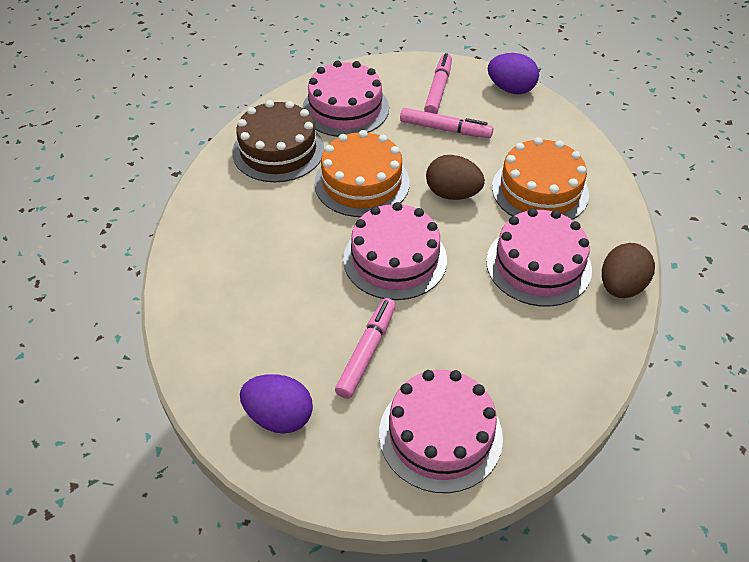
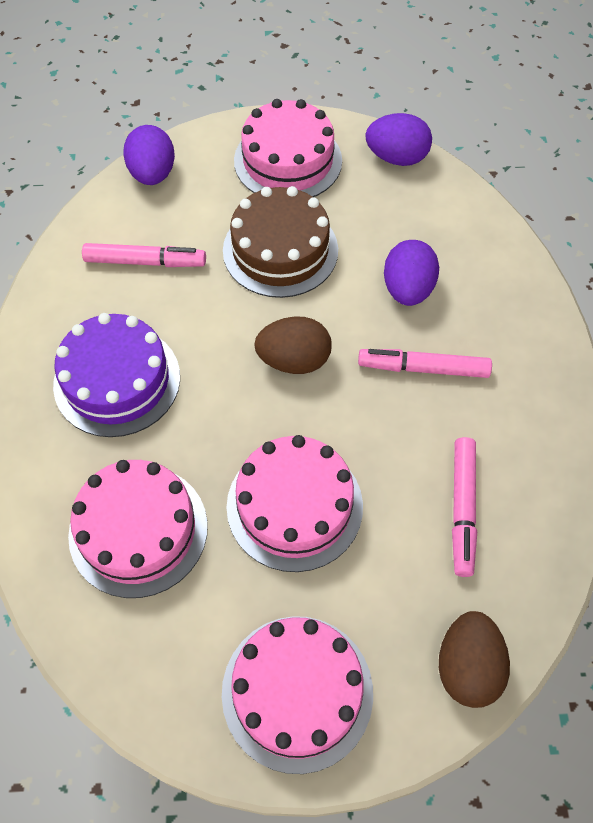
orange cake: 2 -> 0
purple cake: 0 -> 1
purple egg: 2 -> 3

